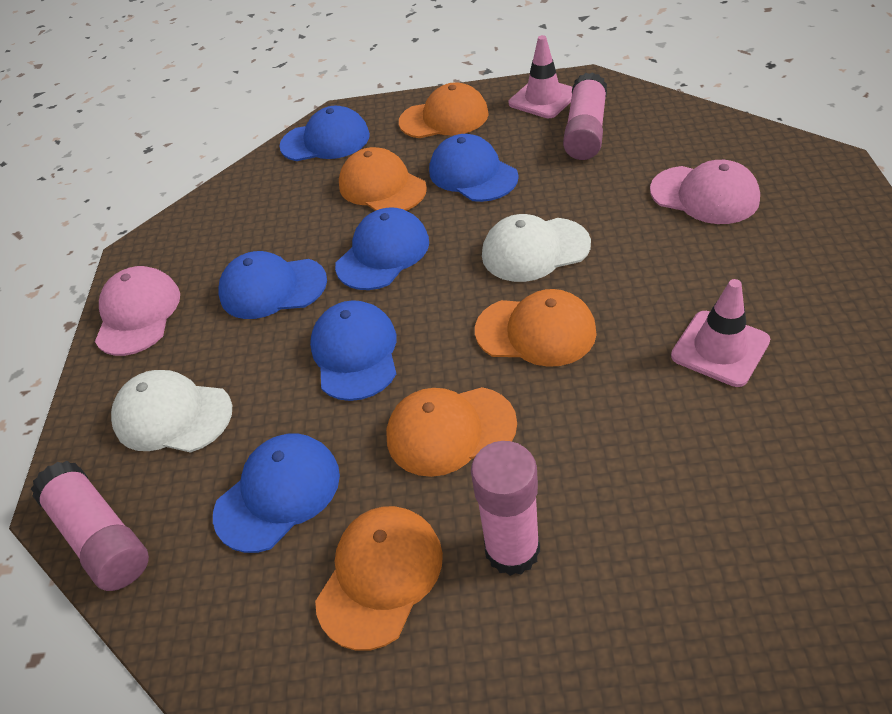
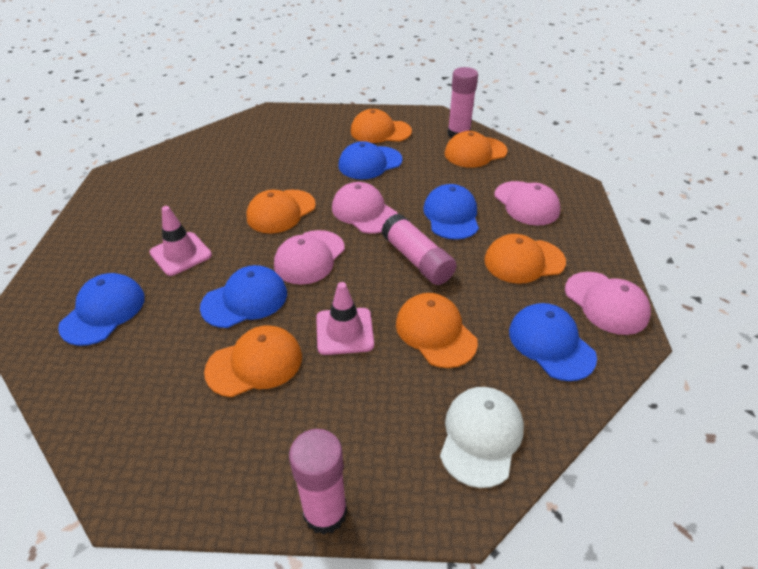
blue cap: 6 -> 5
orange cap: 5 -> 6
pink cap: 2 -> 4
white cap: 2 -> 1

